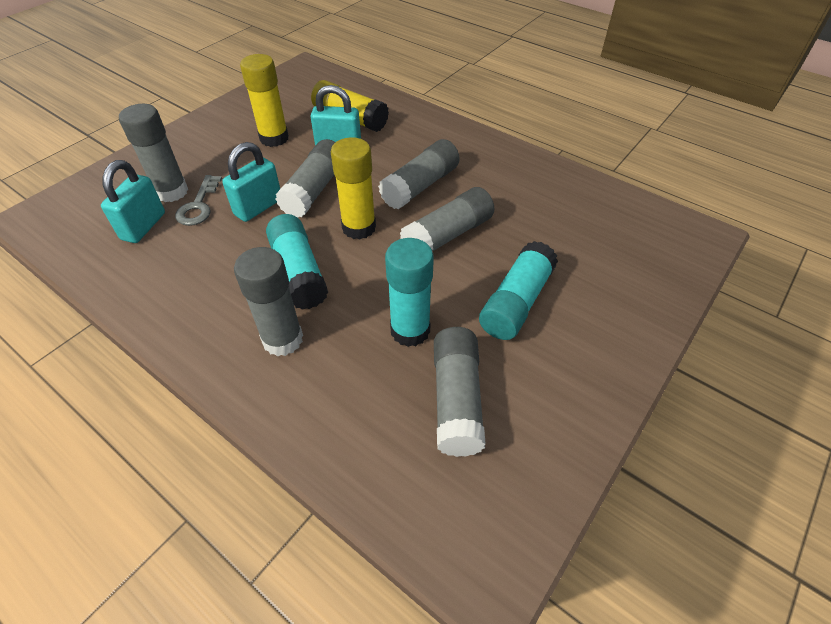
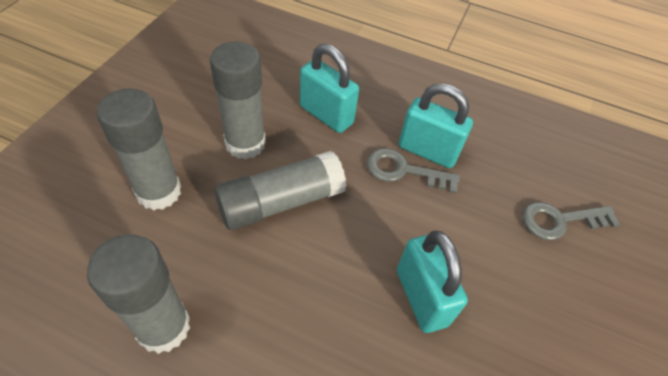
grey glue stick: 6 -> 4
grey key: 1 -> 2
turquoise glue stick: 3 -> 0
yellow glue stick: 3 -> 0

